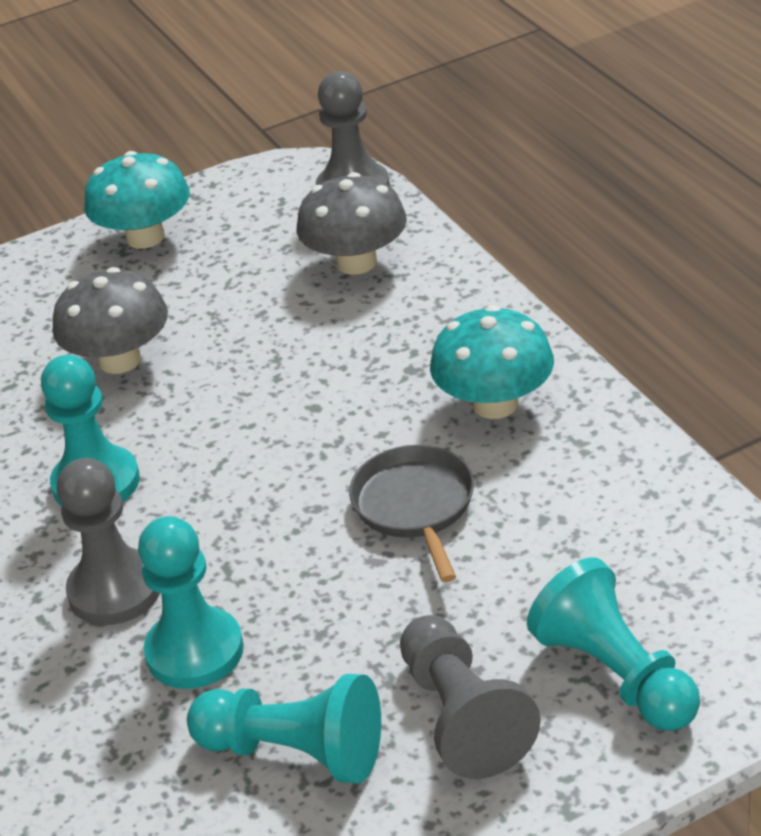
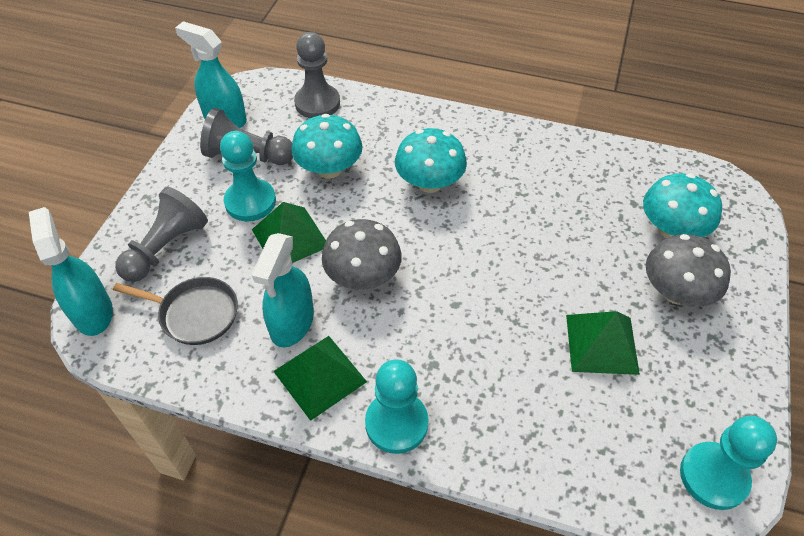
green pyramid: 0 -> 3
turquoise mushroom: 2 -> 3
turquoise pawn: 4 -> 3
turquoise spray bottle: 0 -> 3

